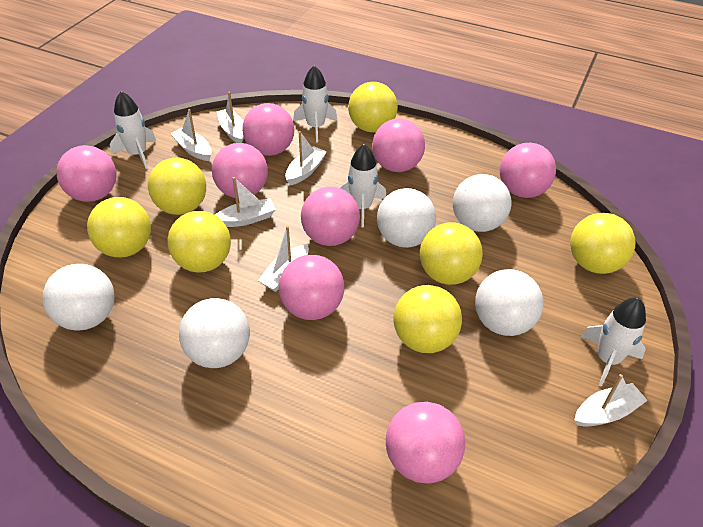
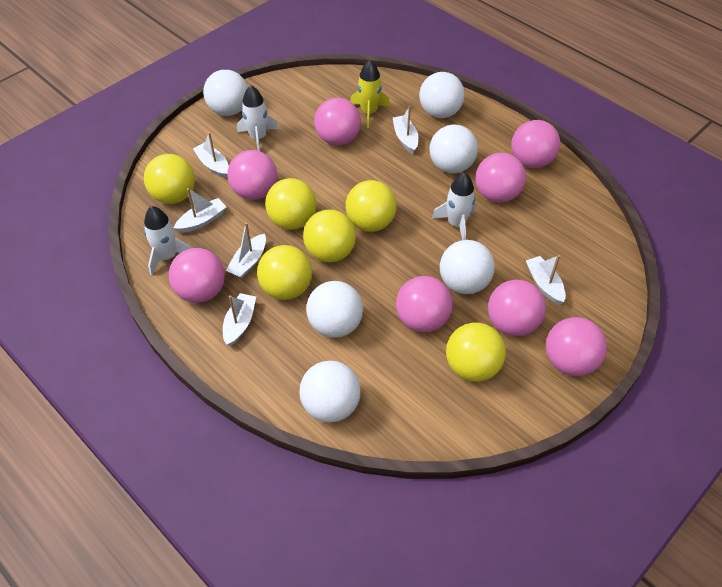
white ball: 5 -> 6
white rocket: 4 -> 3
yellow ball: 7 -> 6
yellow rocket: 0 -> 1

